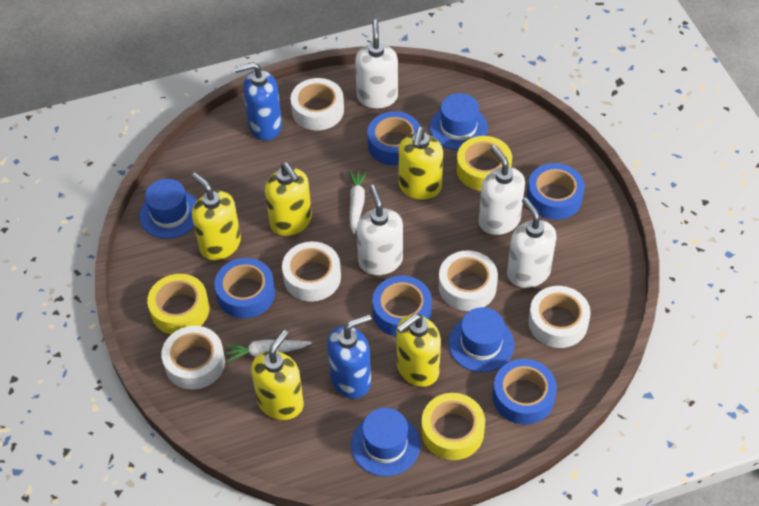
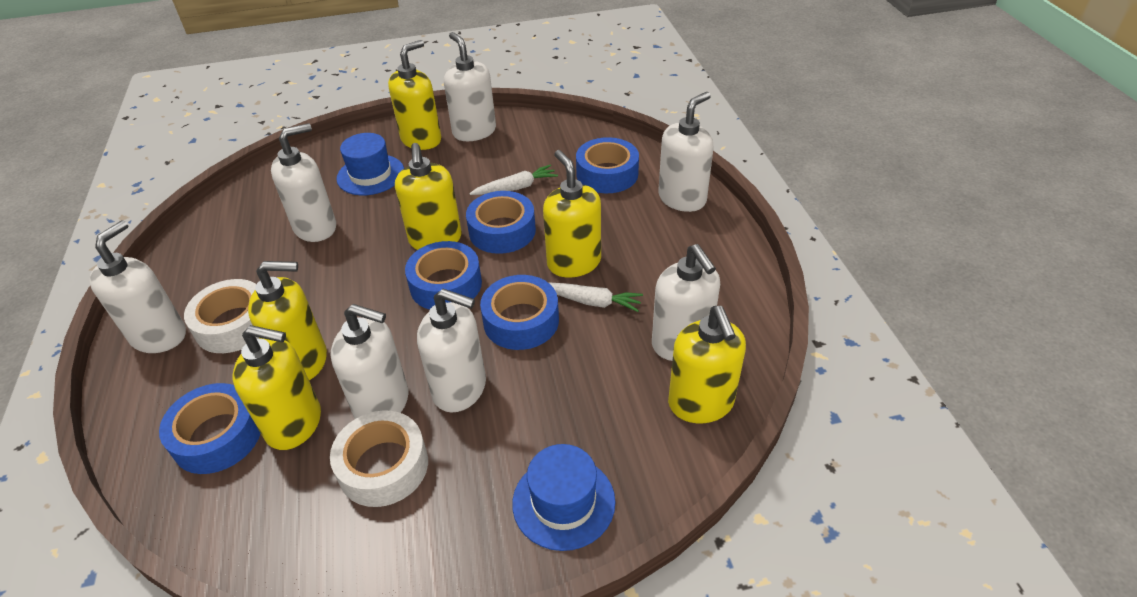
blue hat: 4 -> 2
blue soap dispenser: 2 -> 0
white soap dispenser: 4 -> 7
white tape: 5 -> 2
yellow soap dispenser: 5 -> 6
yellow tape: 3 -> 0

